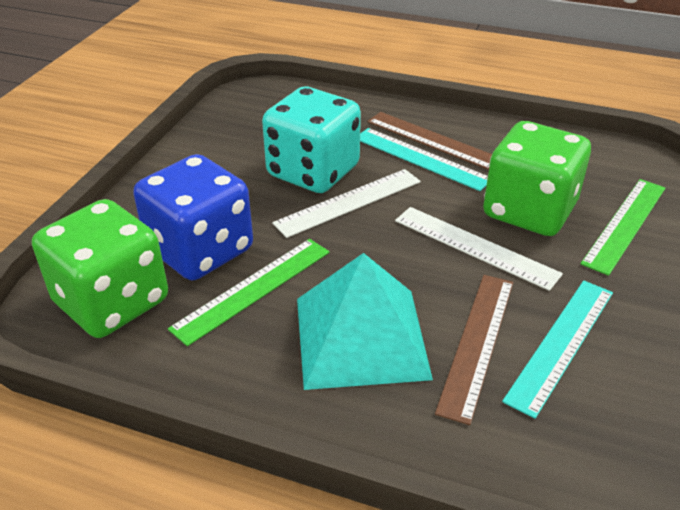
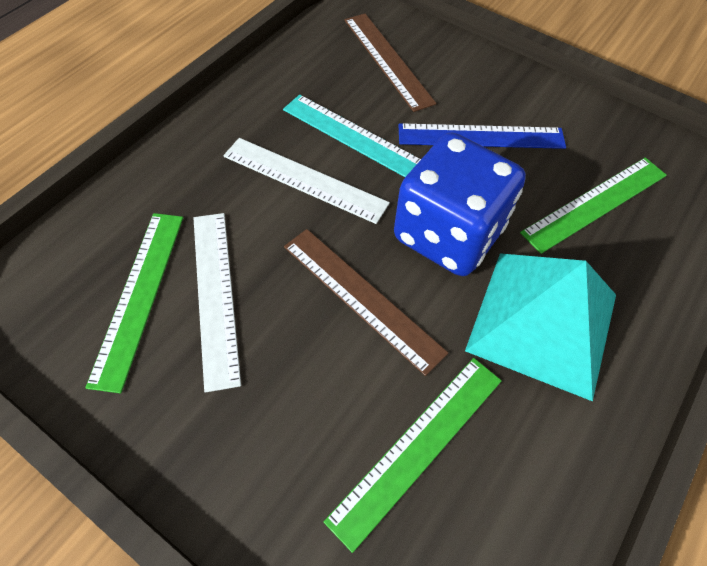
blue ruler: 0 -> 1
green dice: 2 -> 0
green ruler: 2 -> 3
turquoise dice: 1 -> 0
turquoise ruler: 2 -> 1

